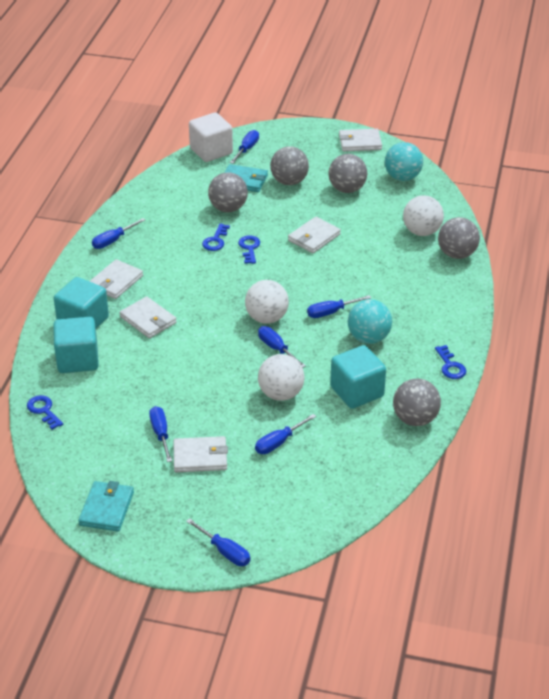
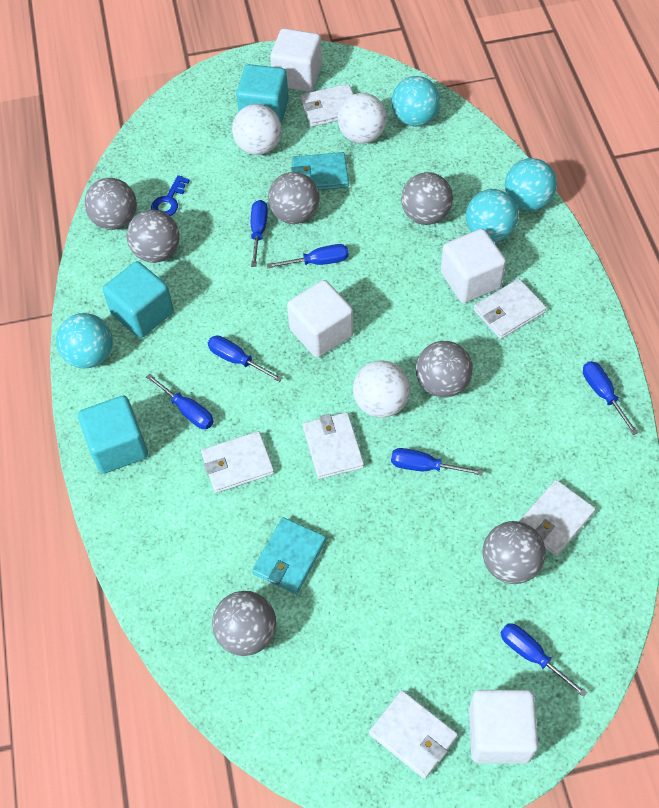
blue key: 4 -> 1
grey ball: 5 -> 7
turquoise ball: 2 -> 4
white cube: 1 -> 4
white wallet: 5 -> 6

